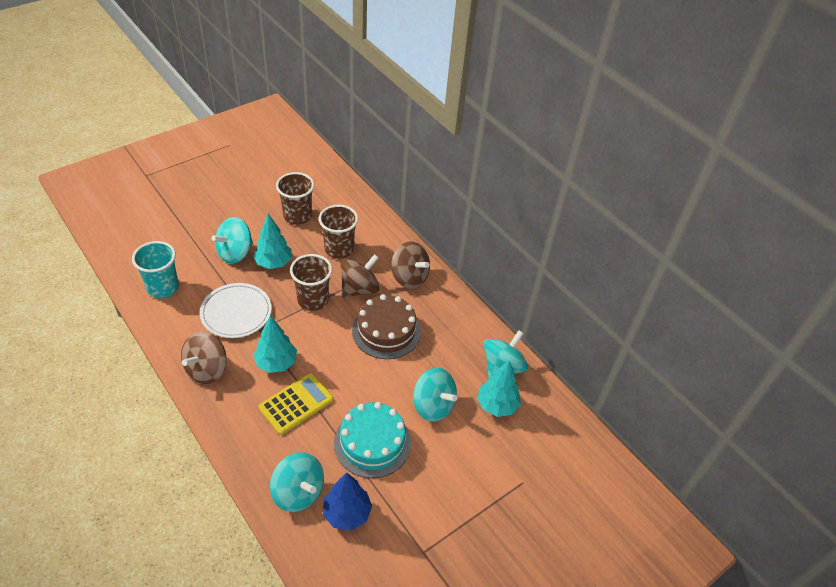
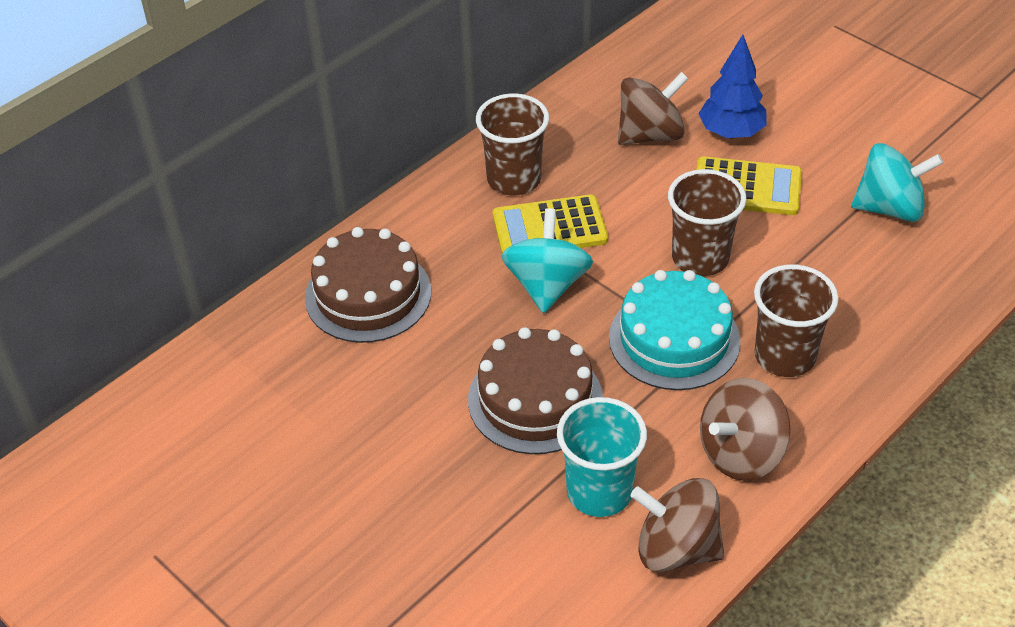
brown cake: 1 -> 2
turquoise spinning top: 4 -> 2
turquoise tree: 3 -> 0
white plate: 1 -> 0
yellow calculator: 1 -> 2

